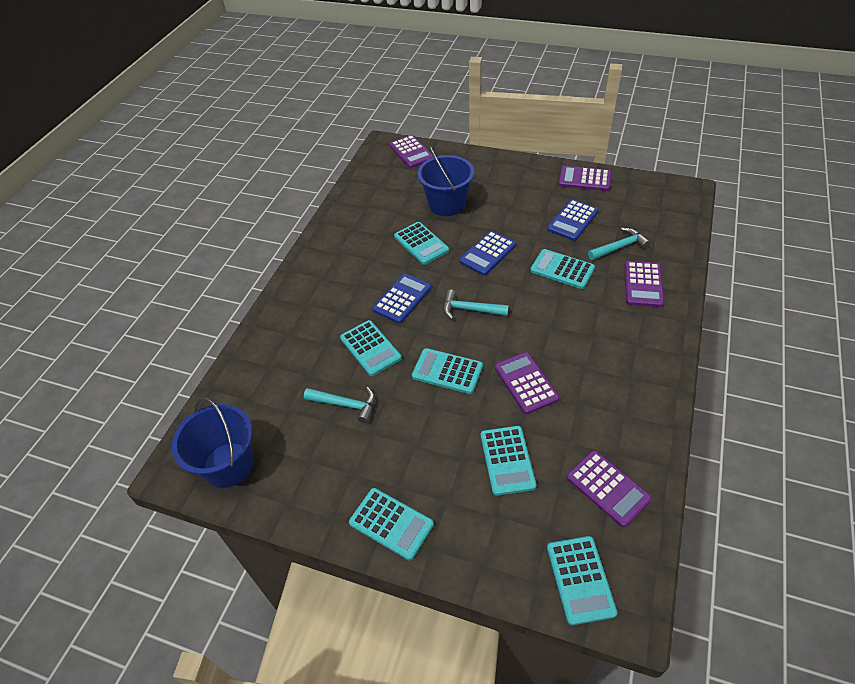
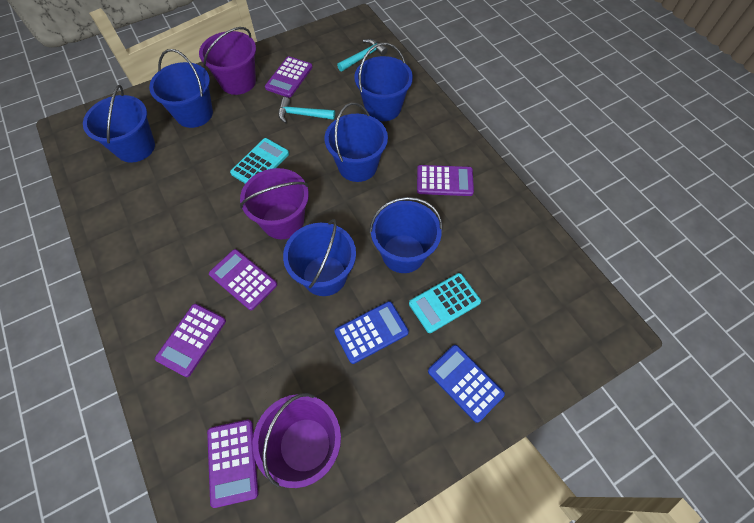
blue bucket: 2 -> 6
blue calculator: 3 -> 2
purple bucket: 0 -> 3
turquoise calculator: 7 -> 2
turquoise hammer: 3 -> 2

